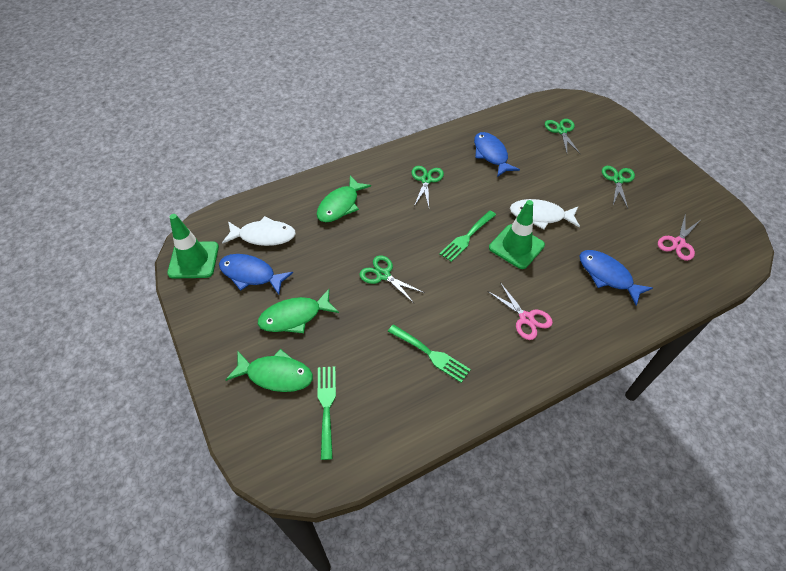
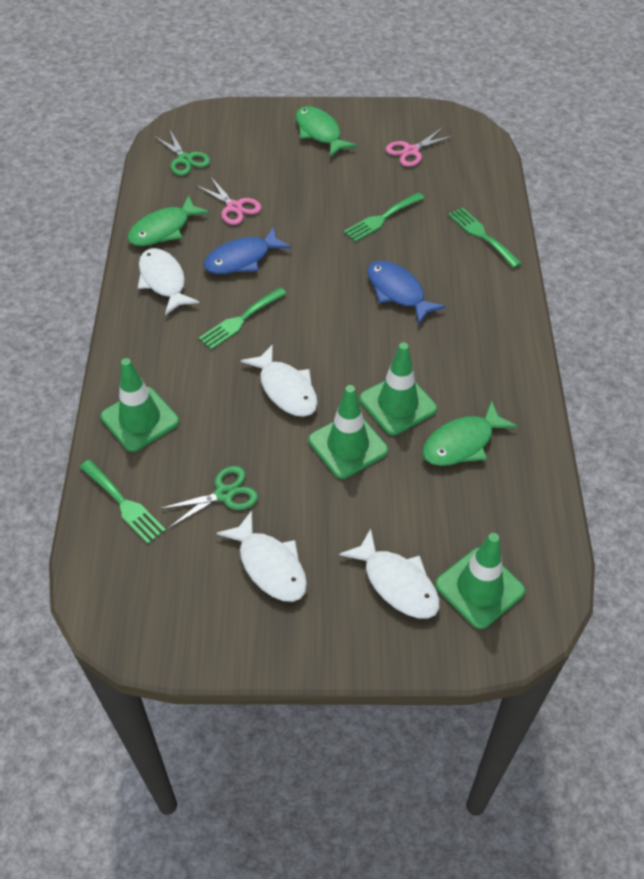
blue fish: 3 -> 2
green fork: 3 -> 4
green scissors: 4 -> 2
green traffic cone: 2 -> 4
white fish: 2 -> 4

